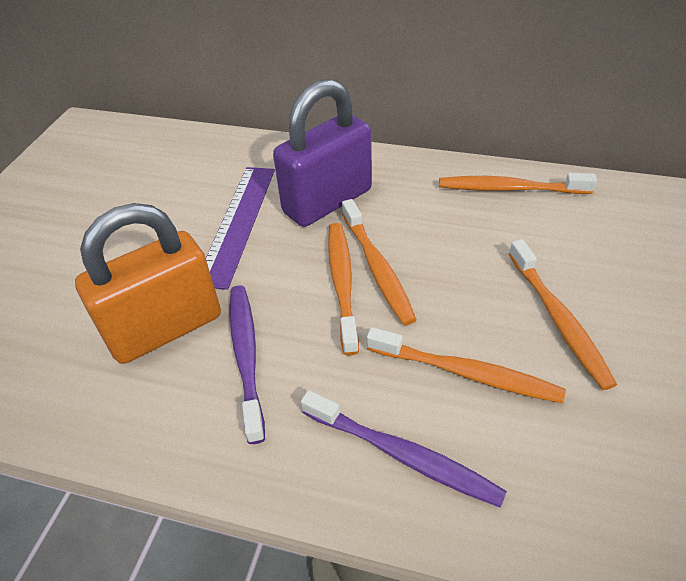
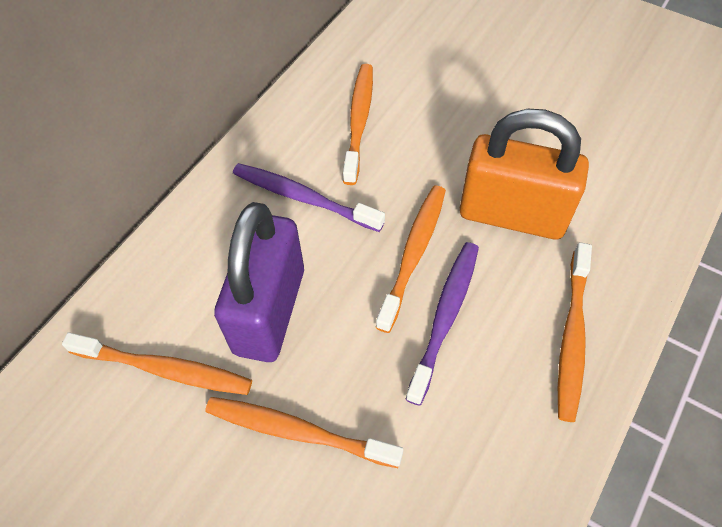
purple ruler: 1 -> 0

